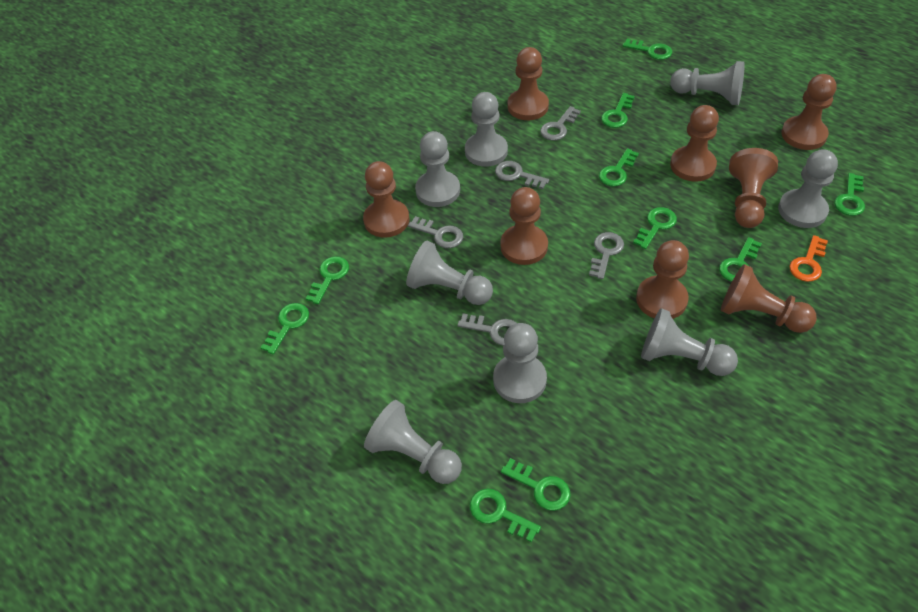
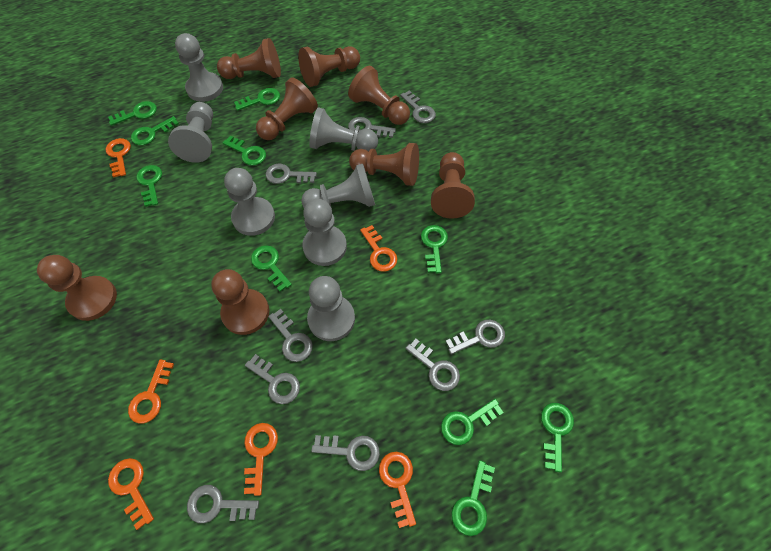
grey key: 5 -> 9
grey pawn: 8 -> 7
orange key: 1 -> 6

